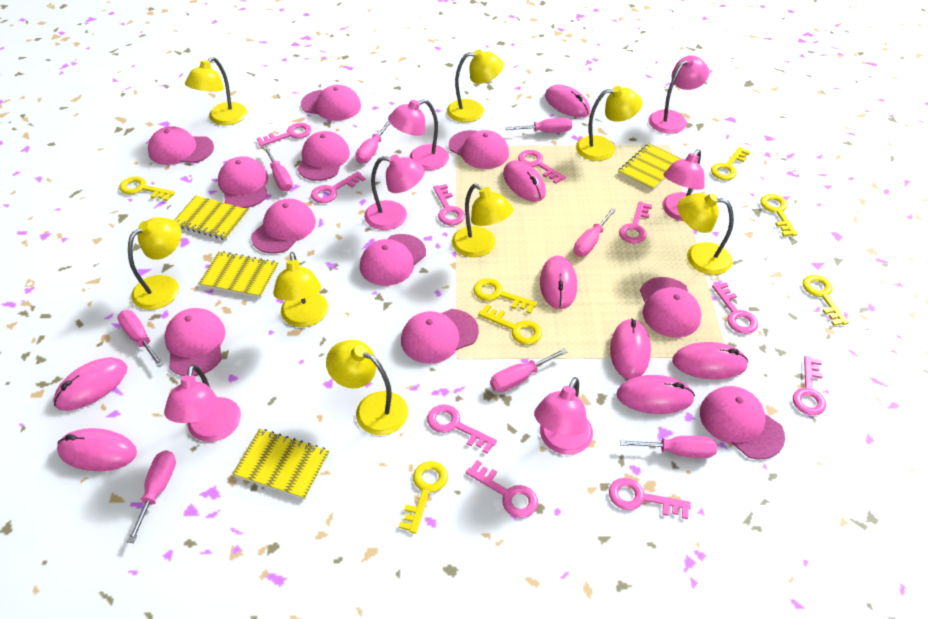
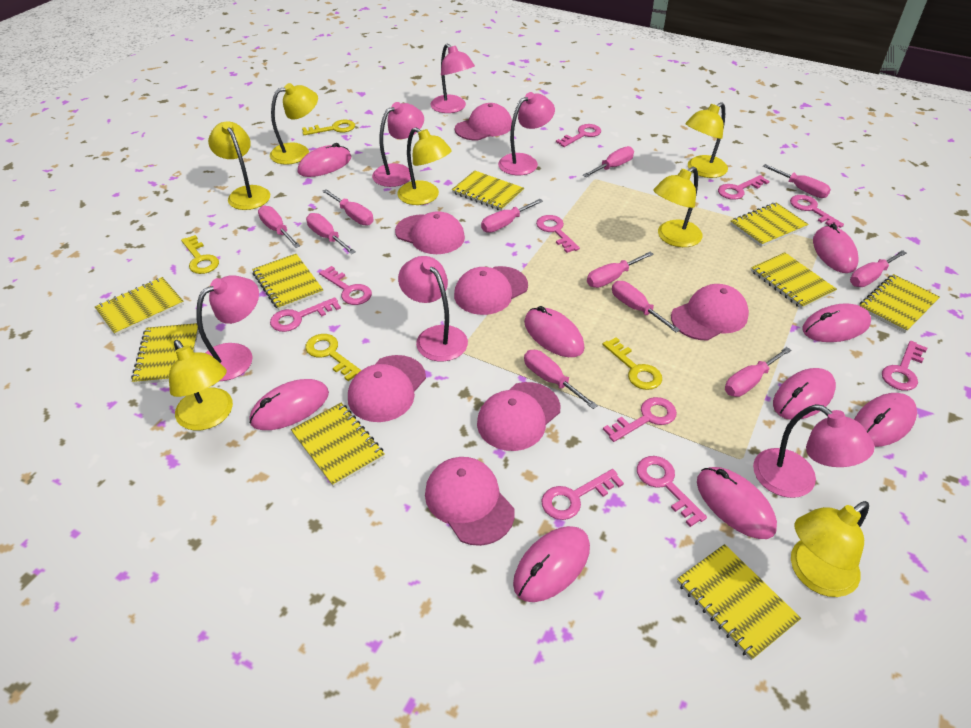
pink cap: 11 -> 7
pink mouse: 8 -> 9
pink screwdriver: 8 -> 11
yellow key: 7 -> 4
yellow lamp: 8 -> 7
yellow notebook: 4 -> 9

